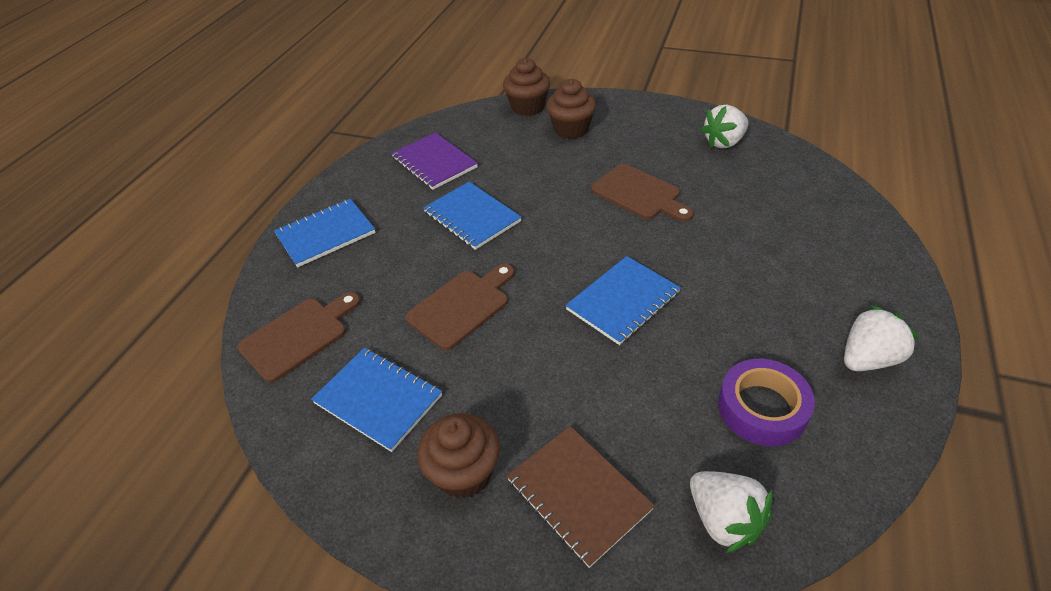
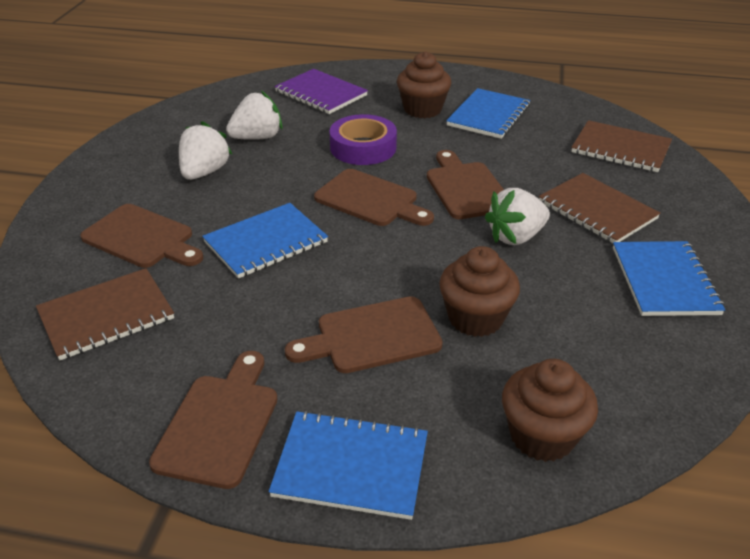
brown cutting board: 3 -> 5
brown notebook: 1 -> 3

